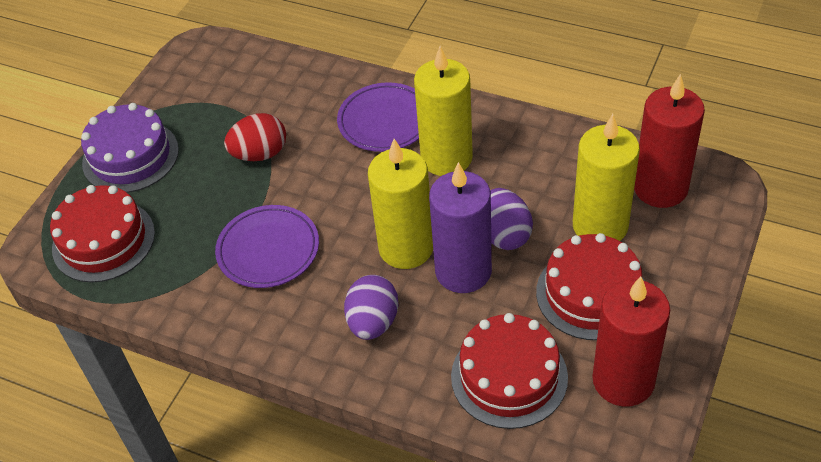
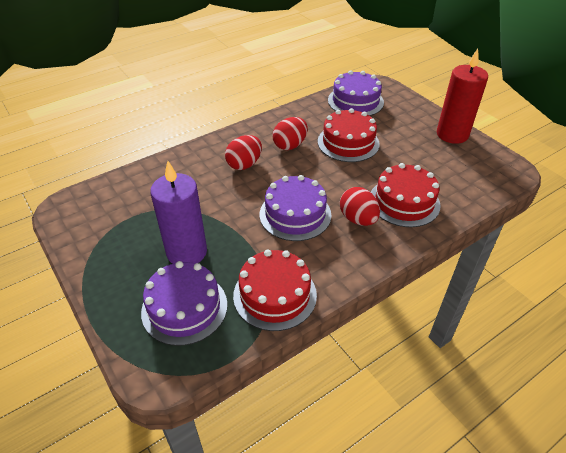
purple cake: 1 -> 3
purple egg: 2 -> 0
purple plate: 2 -> 0
red candle: 2 -> 1
red egg: 1 -> 3
yellow candle: 3 -> 0

